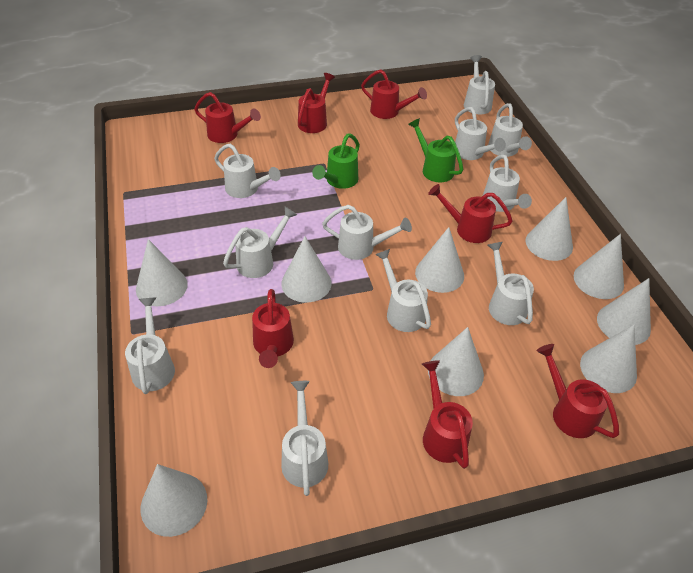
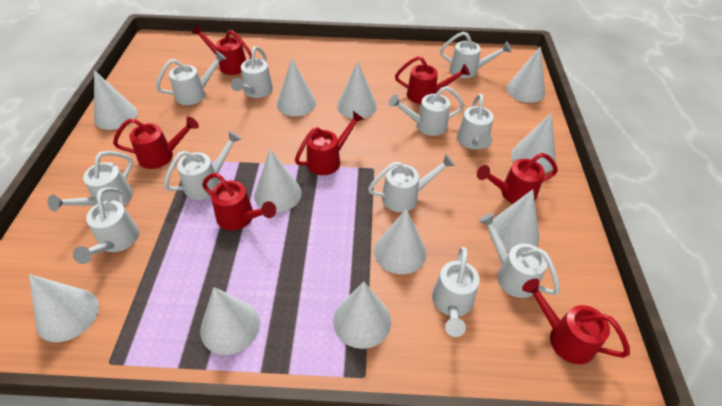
green watering can: 2 -> 0
white cone: 9 -> 11

